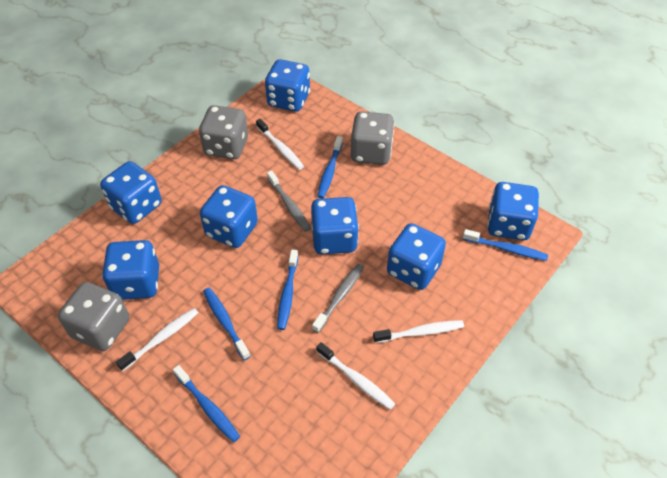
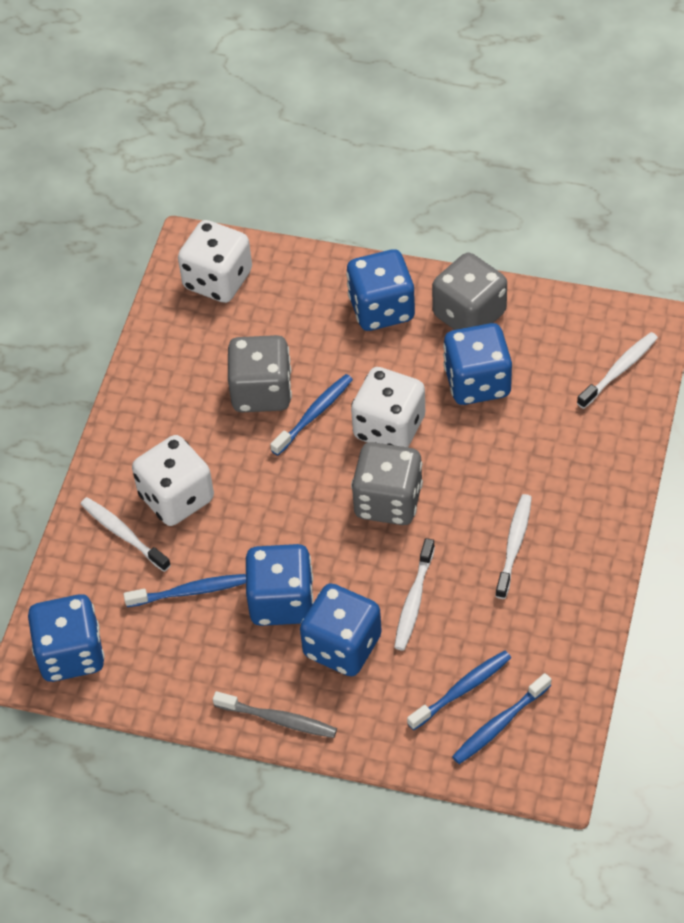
blue dice: 7 -> 5
blue toothbrush: 5 -> 4
grey toothbrush: 2 -> 1
white dice: 0 -> 3

